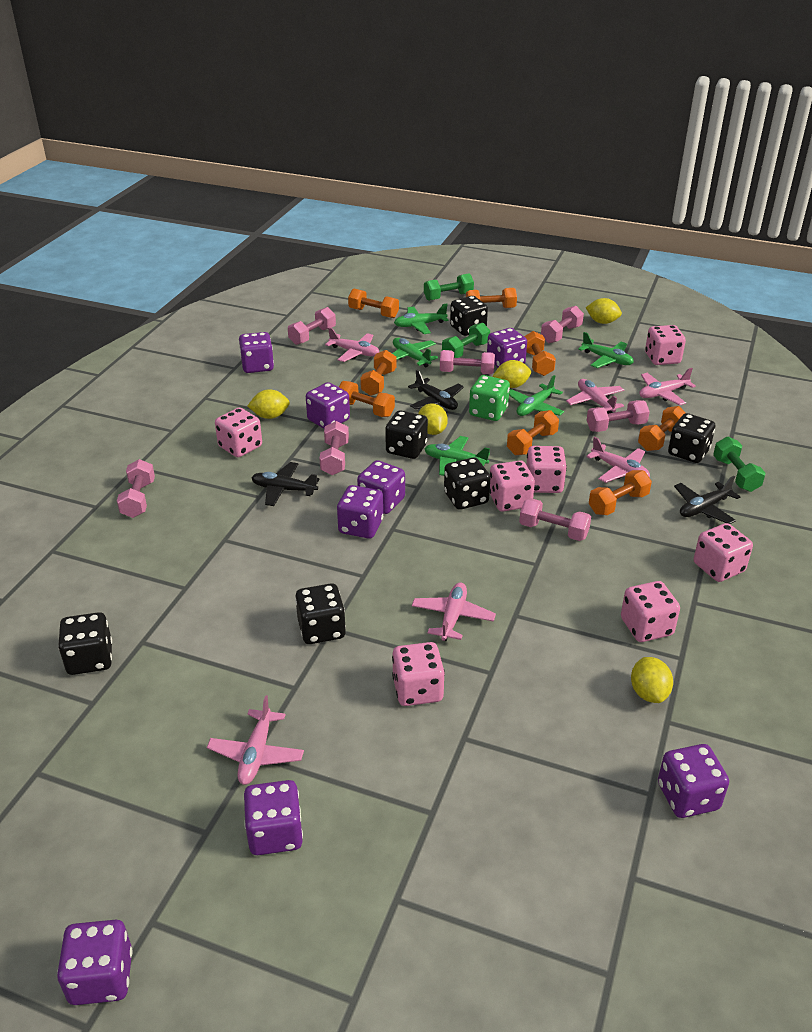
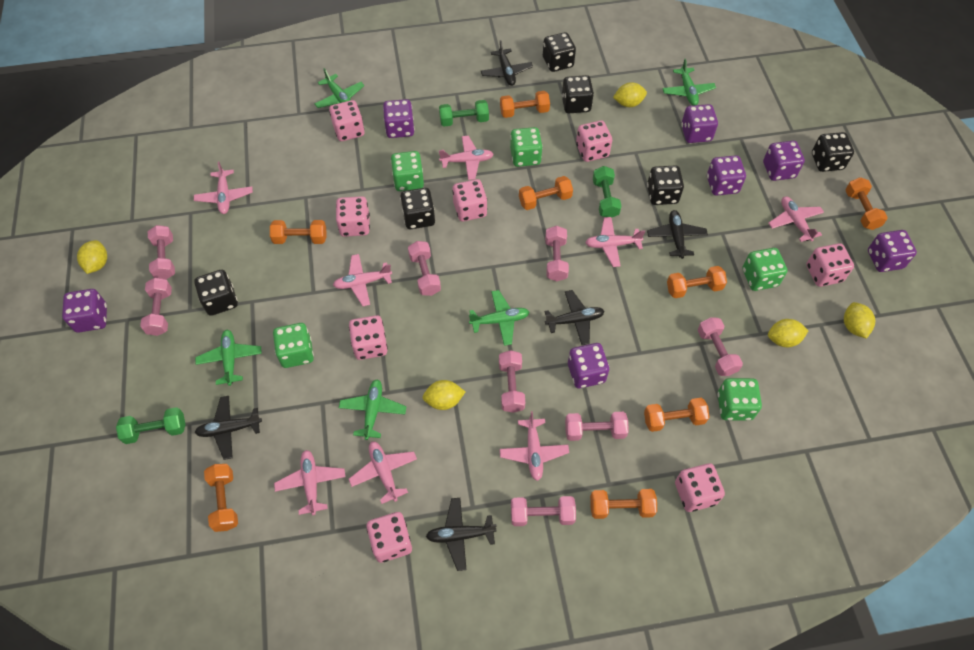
black plane: 3 -> 5
green dice: 1 -> 5
pink dice: 7 -> 8
pink dumbbell: 7 -> 8
pink plane: 6 -> 8
purple dice: 8 -> 7

